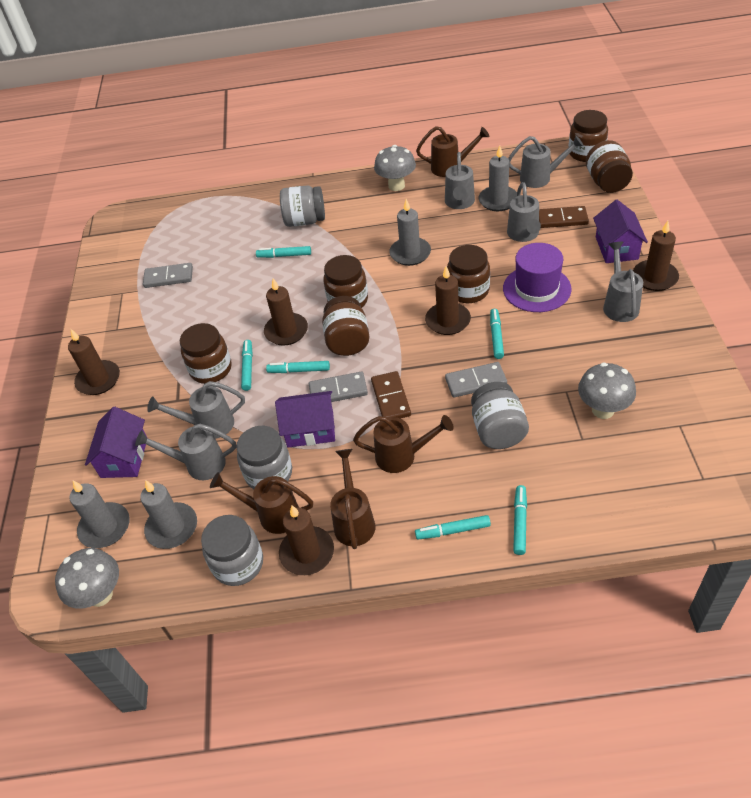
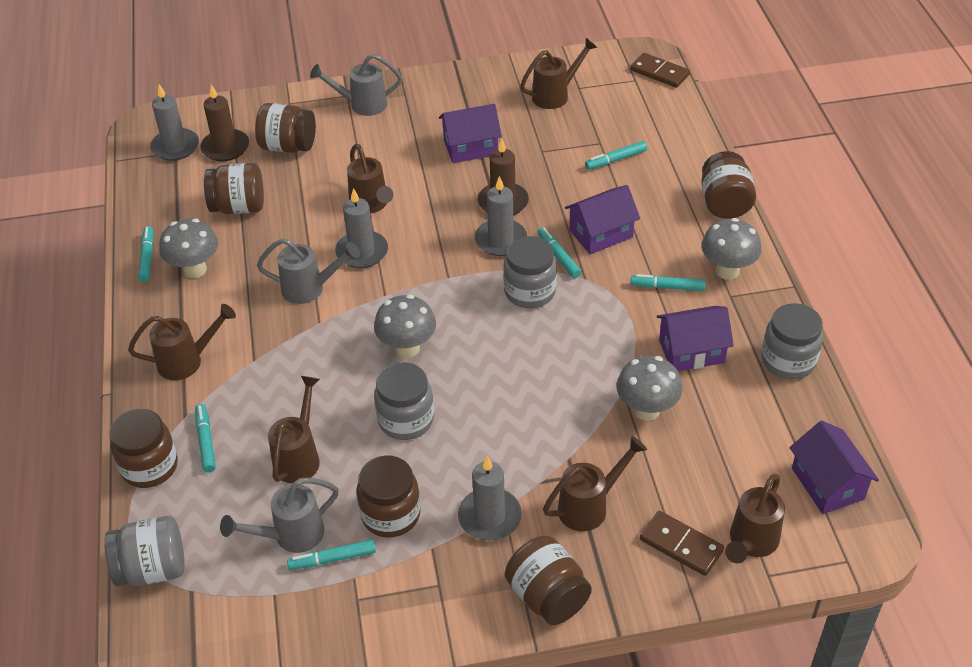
brown candle: 5 -> 2
brown watering can: 4 -> 6
grey domino: 3 -> 0
grey mushroom: 3 -> 4
grey watering can: 6 -> 3
purple hat: 1 -> 0
purple house: 3 -> 4

